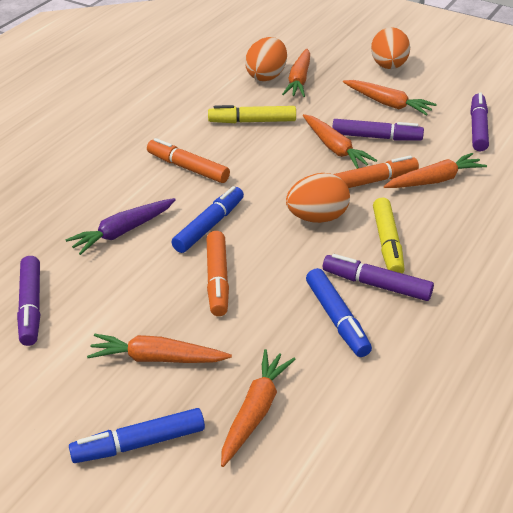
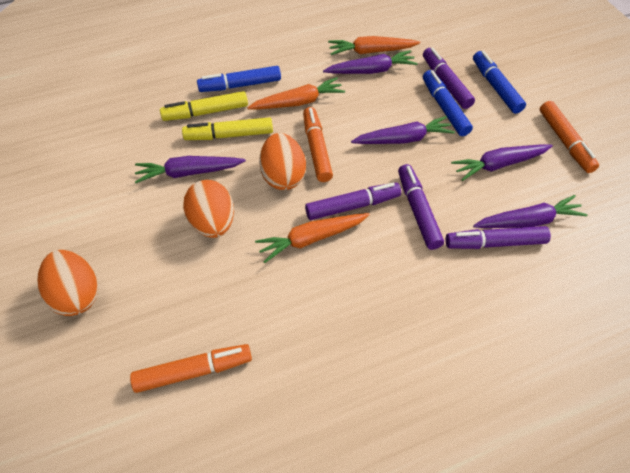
orange carrot: 6 -> 3
purple carrot: 1 -> 5

